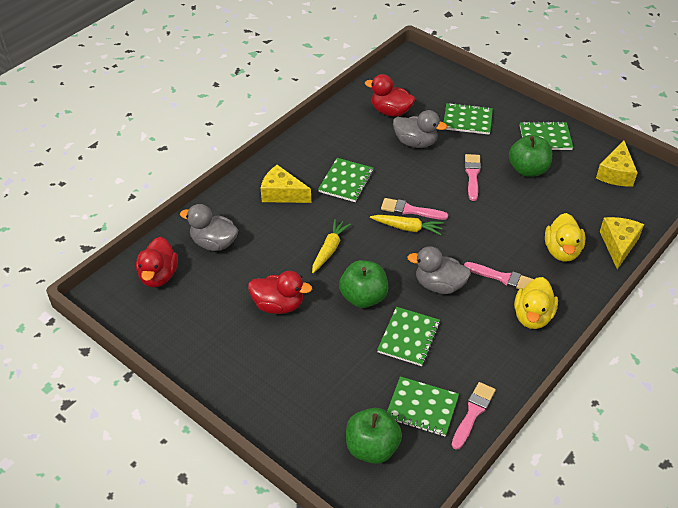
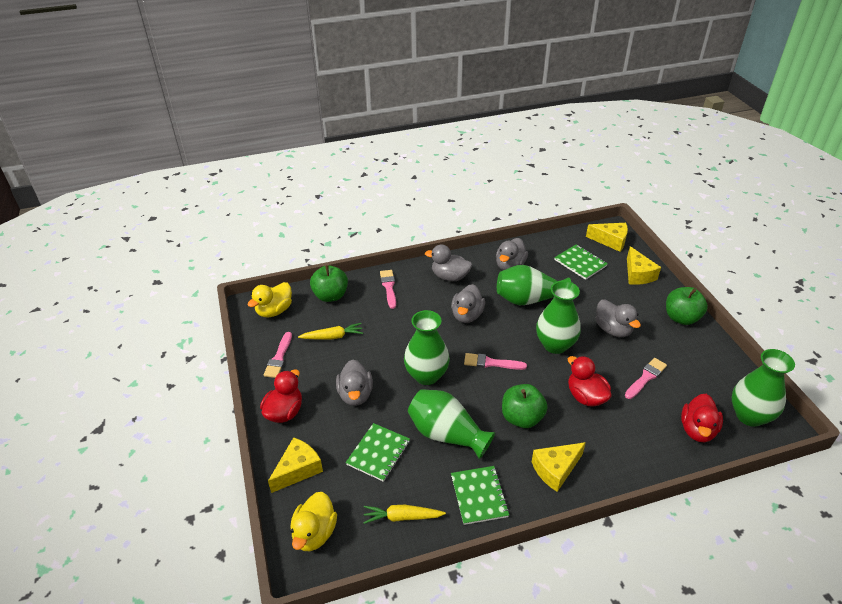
green notebook: 5 -> 3
green vase: 0 -> 5
grey duck: 3 -> 5
yellow cheese: 3 -> 4

